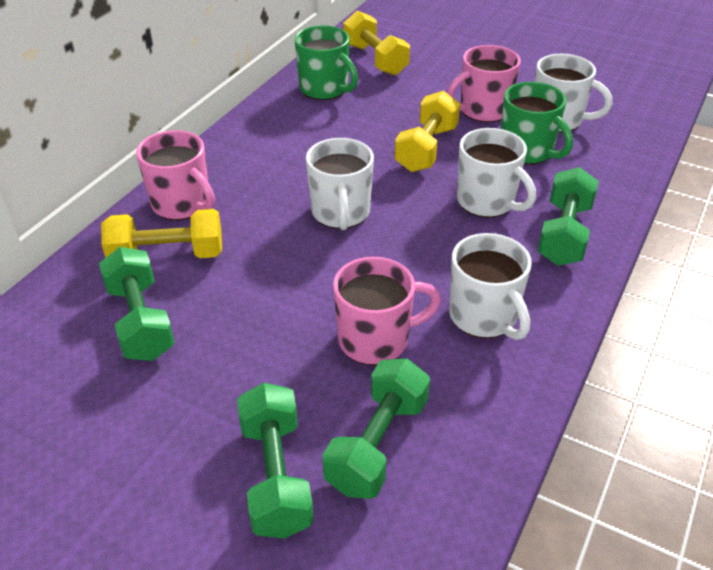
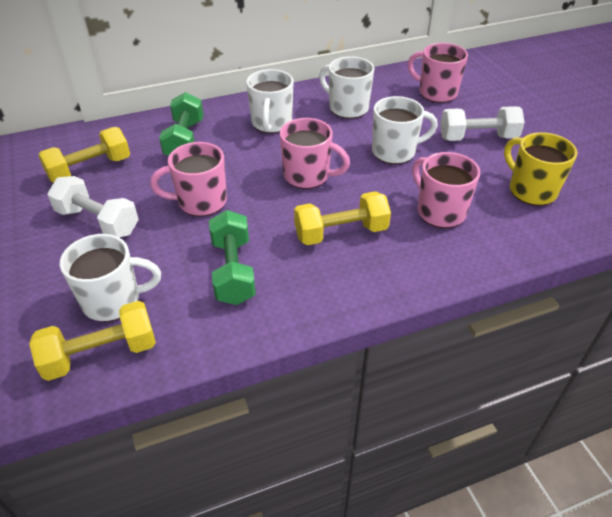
green dumbbell: 4 -> 2
green mug: 2 -> 0
pink mug: 3 -> 4
white dumbbell: 0 -> 2
yellow mug: 0 -> 1

